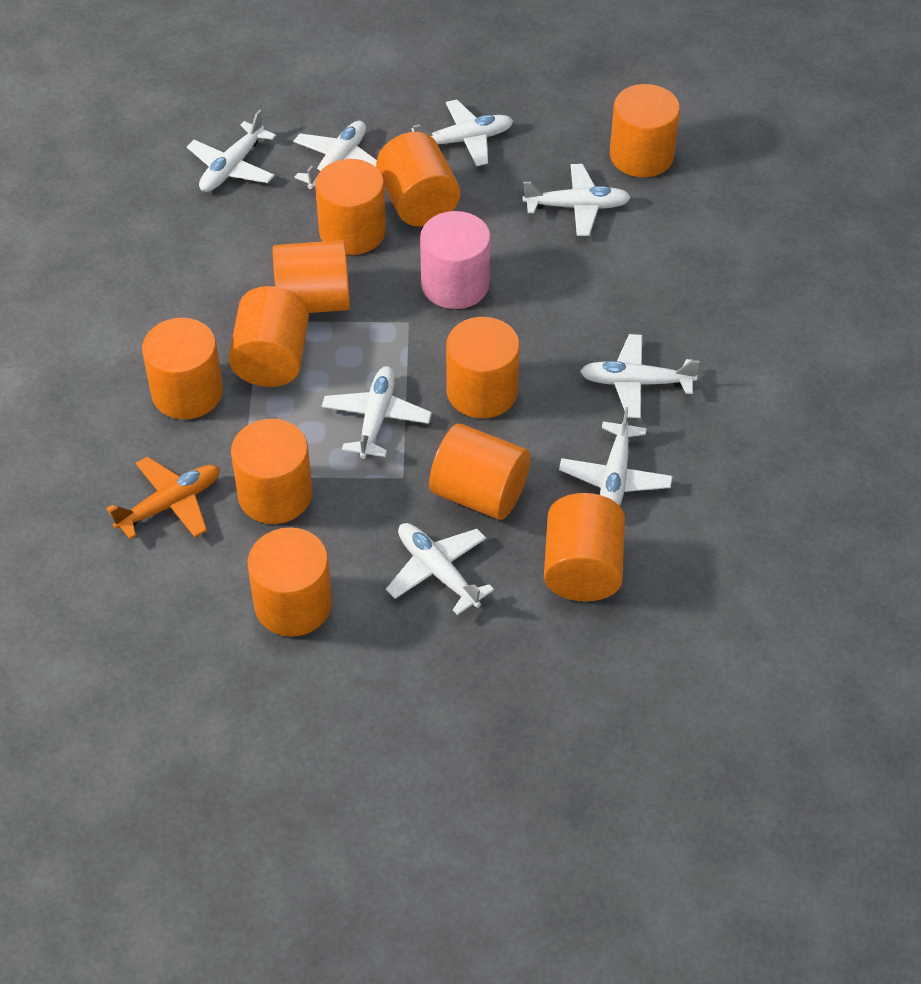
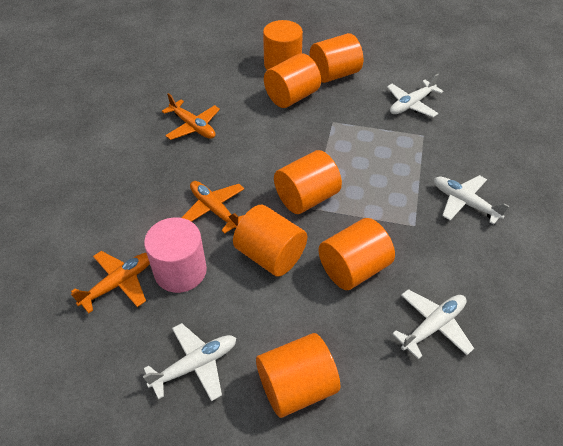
orange cylinder: 11 -> 7
orange plane: 1 -> 3
white plane: 8 -> 4

